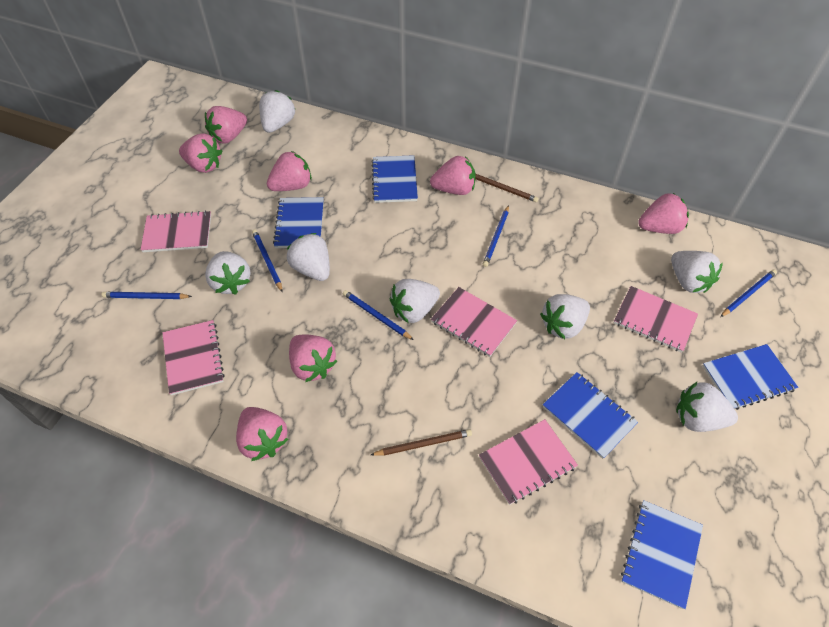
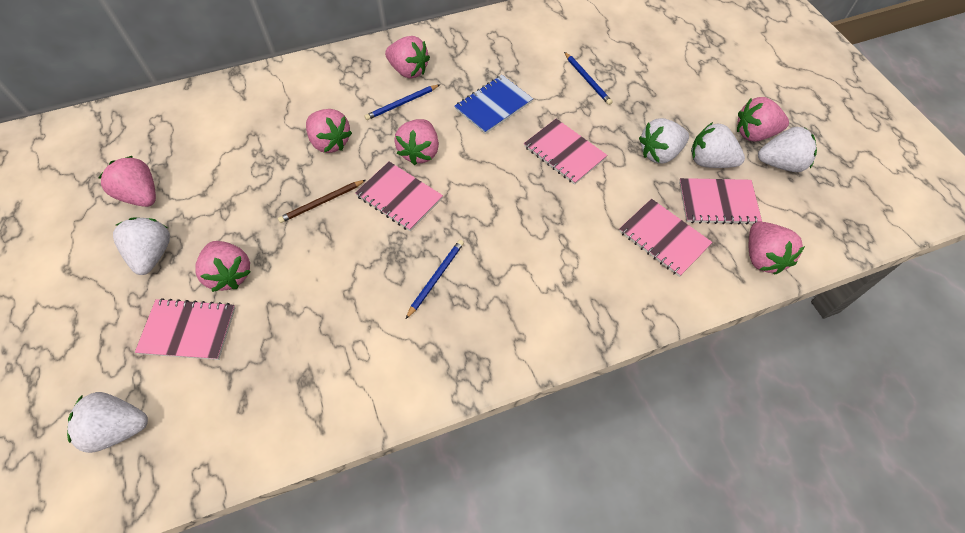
blue notebook: 5 -> 1
blue pencil: 5 -> 3
brown pencil: 2 -> 1
white strawberry: 7 -> 5

